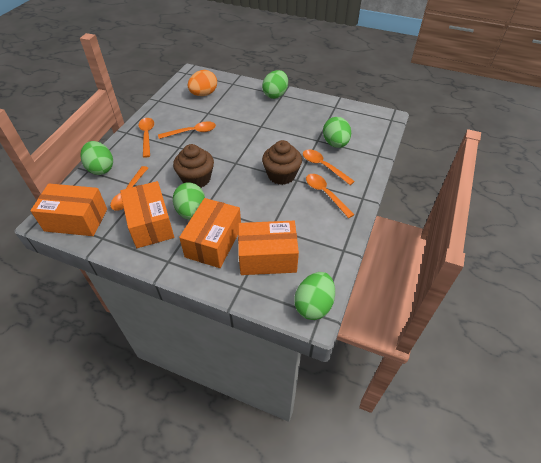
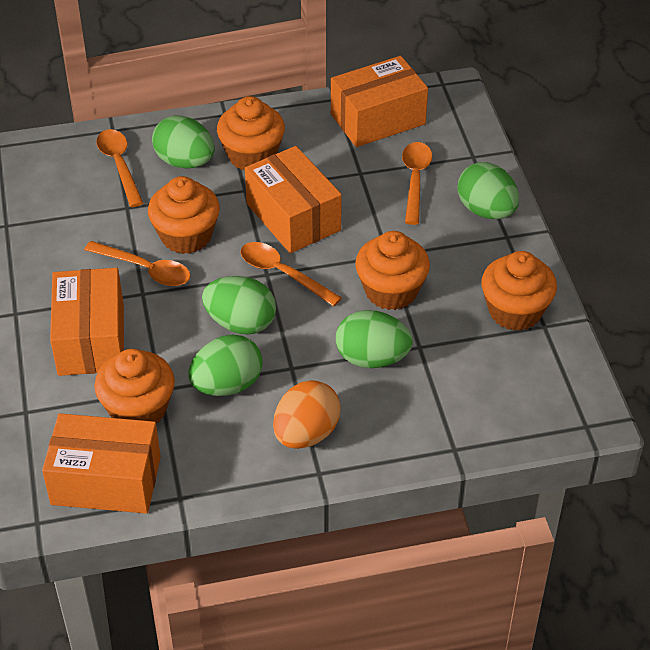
brown cupcake: 2 -> 0
orange cupcake: 0 -> 5
orange spoon: 5 -> 4

